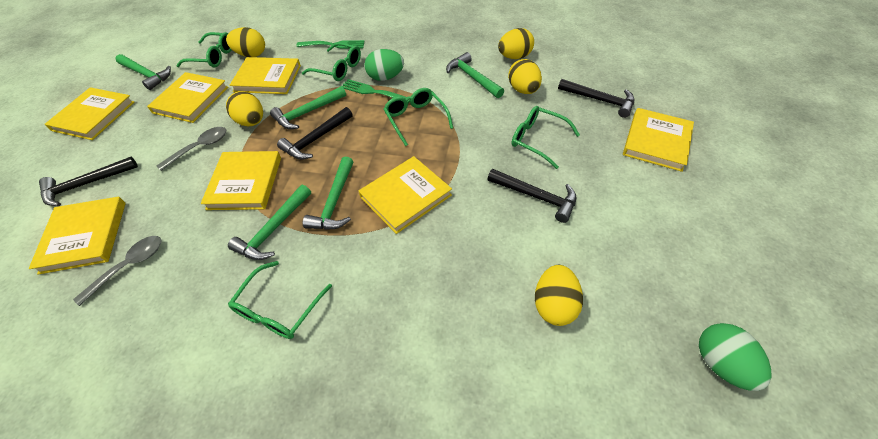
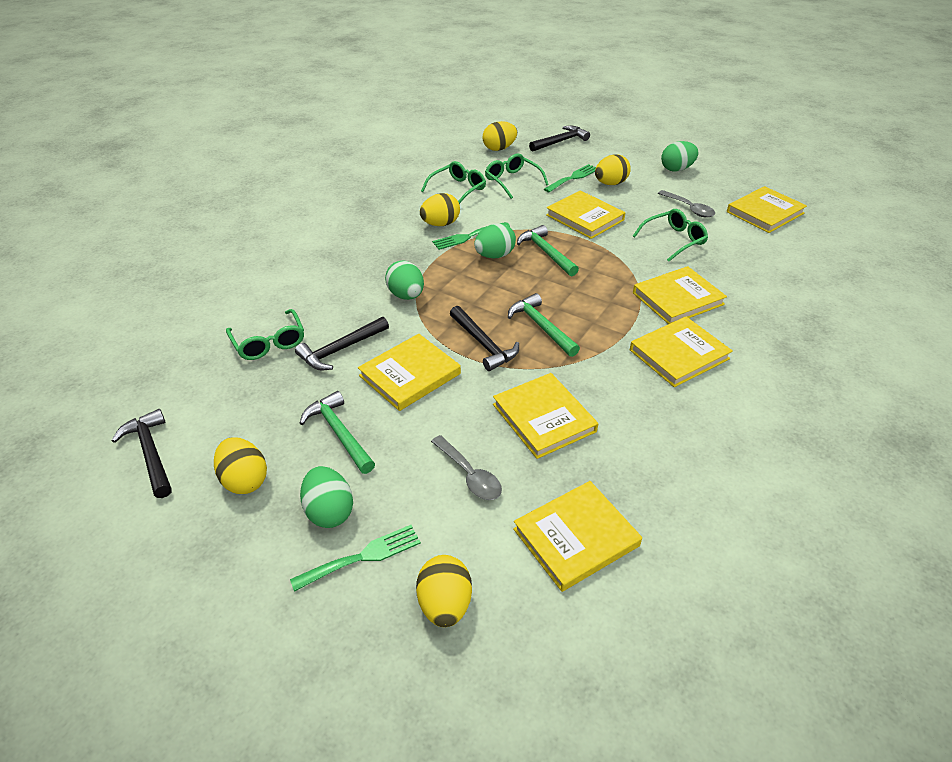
green egg: 2 -> 4
green fork: 2 -> 3
green glasses: 5 -> 4
green hammer: 5 -> 3

